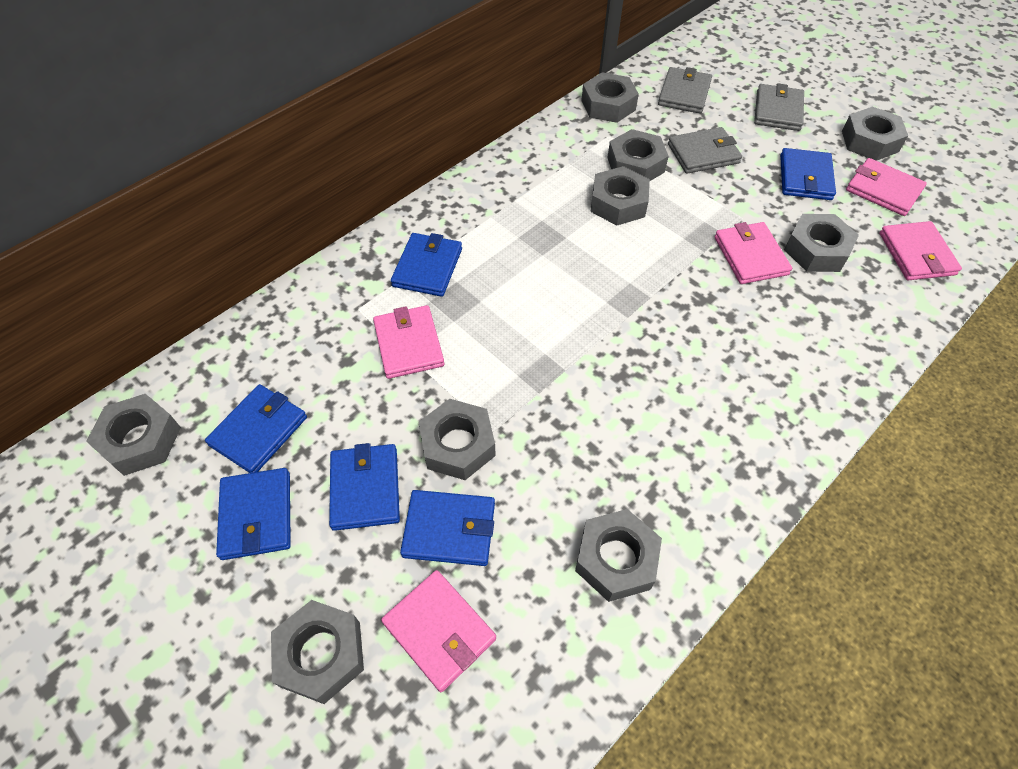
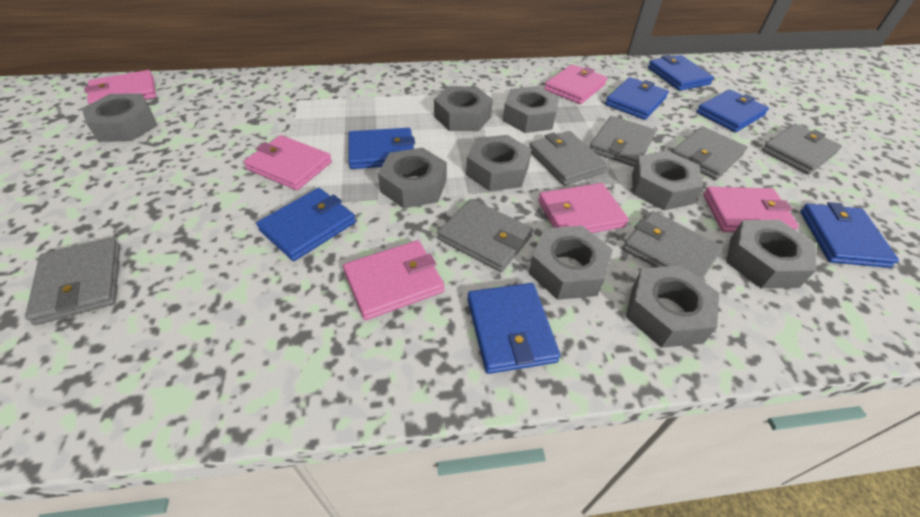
blue wallet: 6 -> 7
grey wallet: 3 -> 7
pink wallet: 5 -> 6

